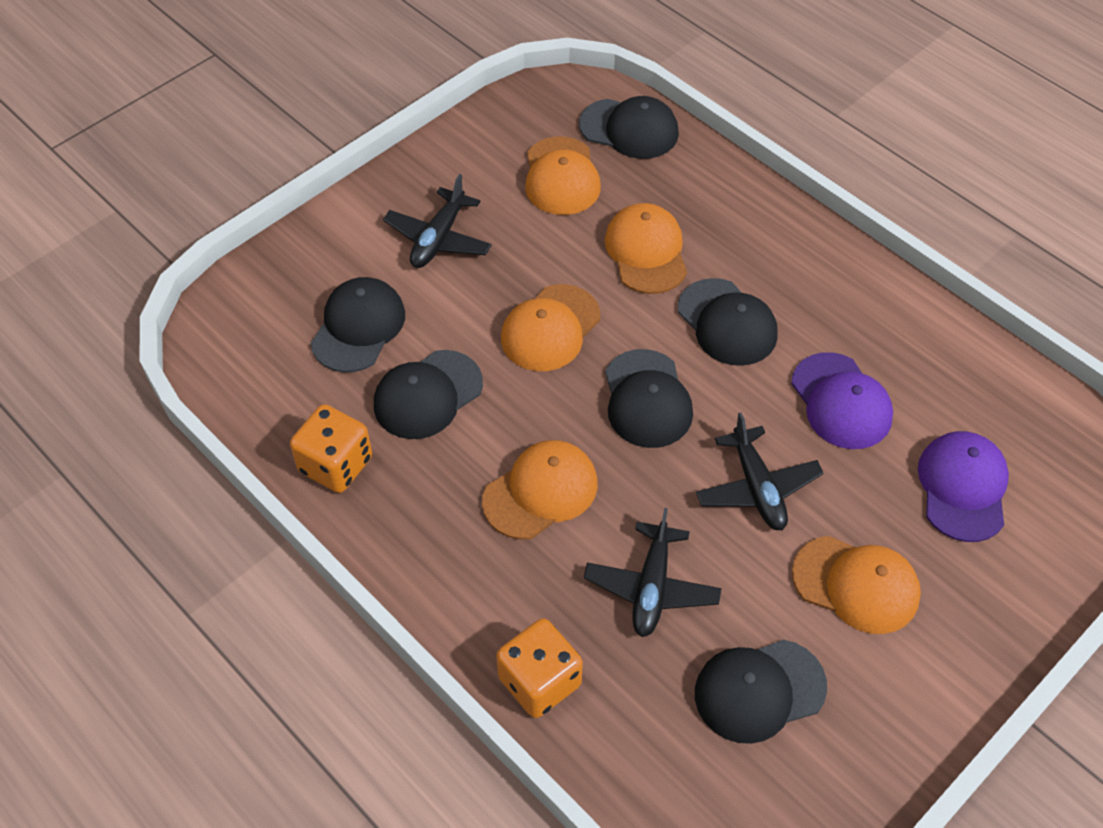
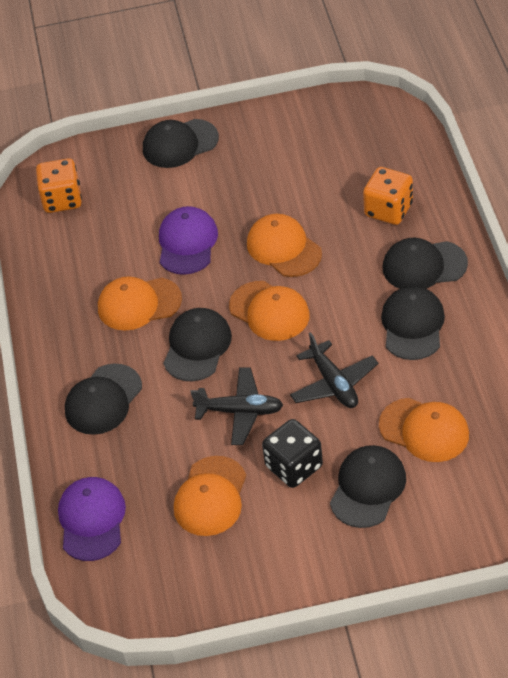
black dice: 0 -> 1
black plane: 3 -> 2

